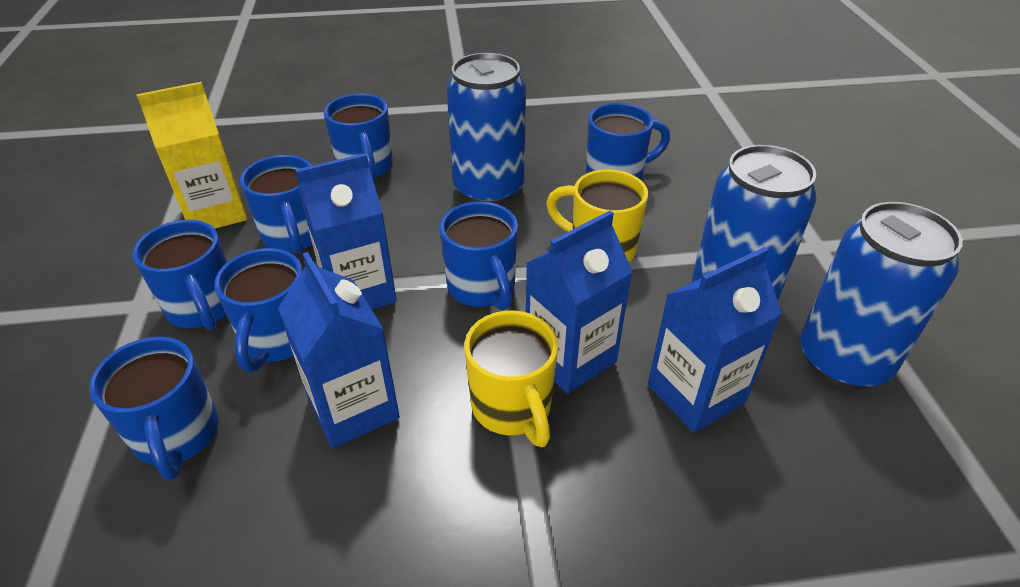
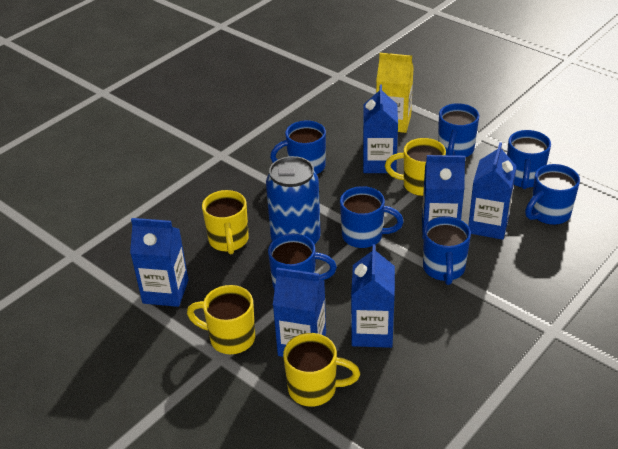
blue can: 3 -> 1
blue carton: 4 -> 6
yellow mug: 2 -> 4

